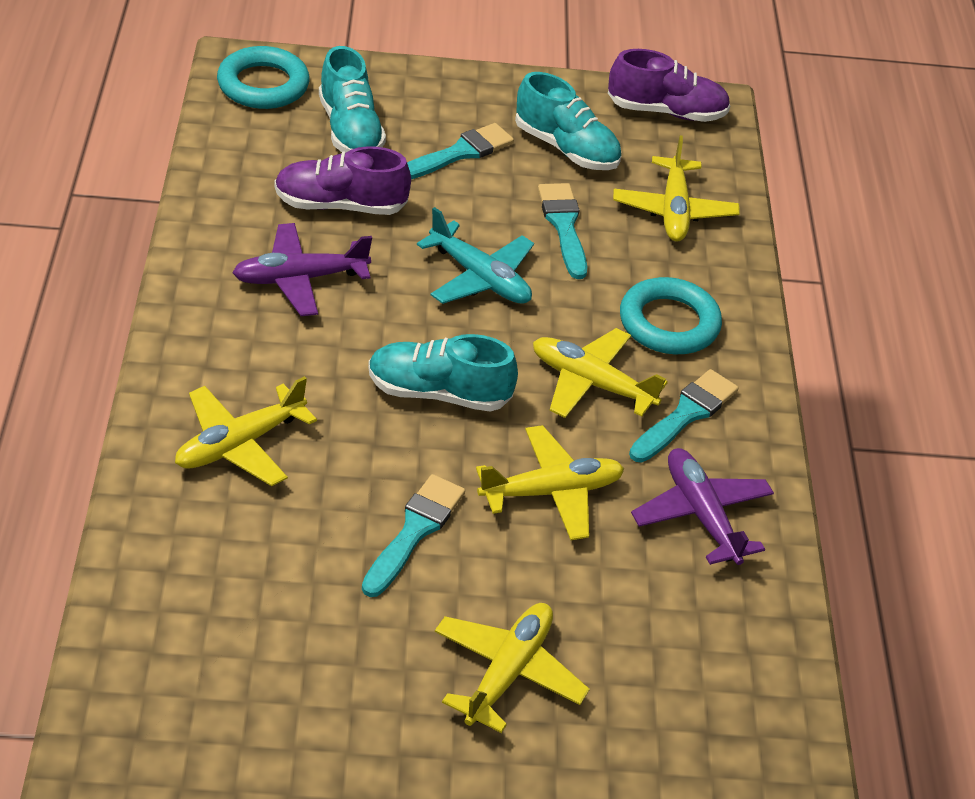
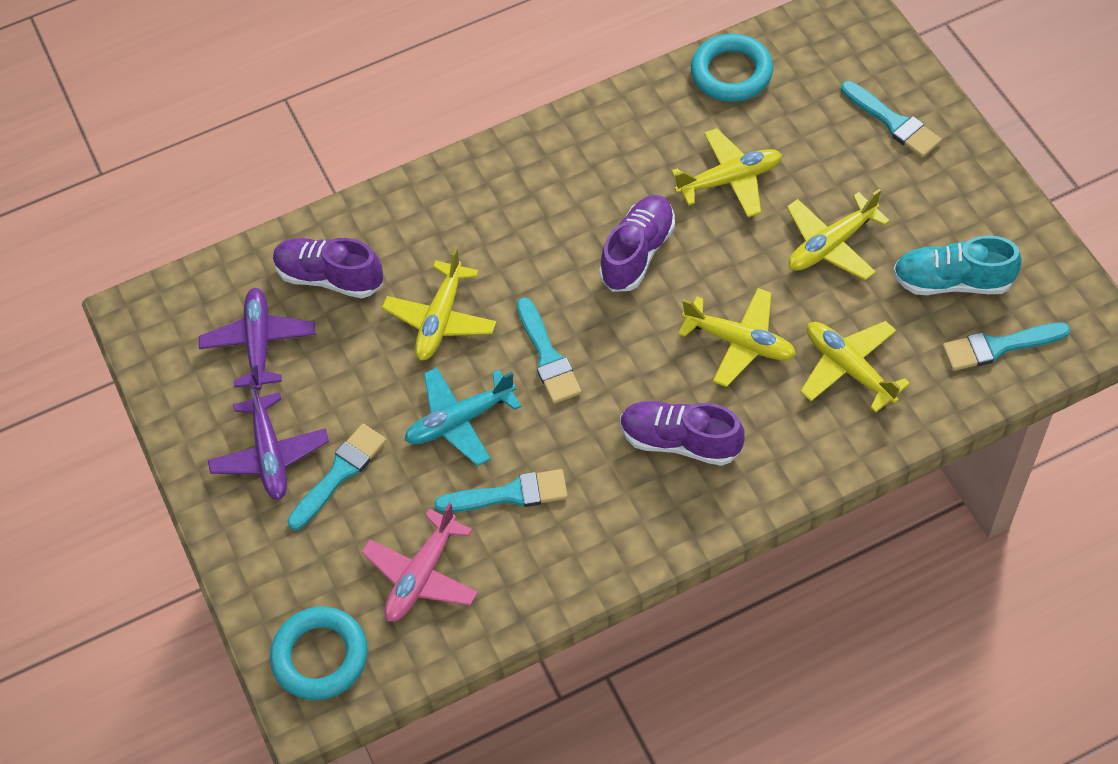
pink plane: 0 -> 1
purple shoe: 2 -> 3
turquoise brush: 4 -> 5
turquoise shoe: 3 -> 1

